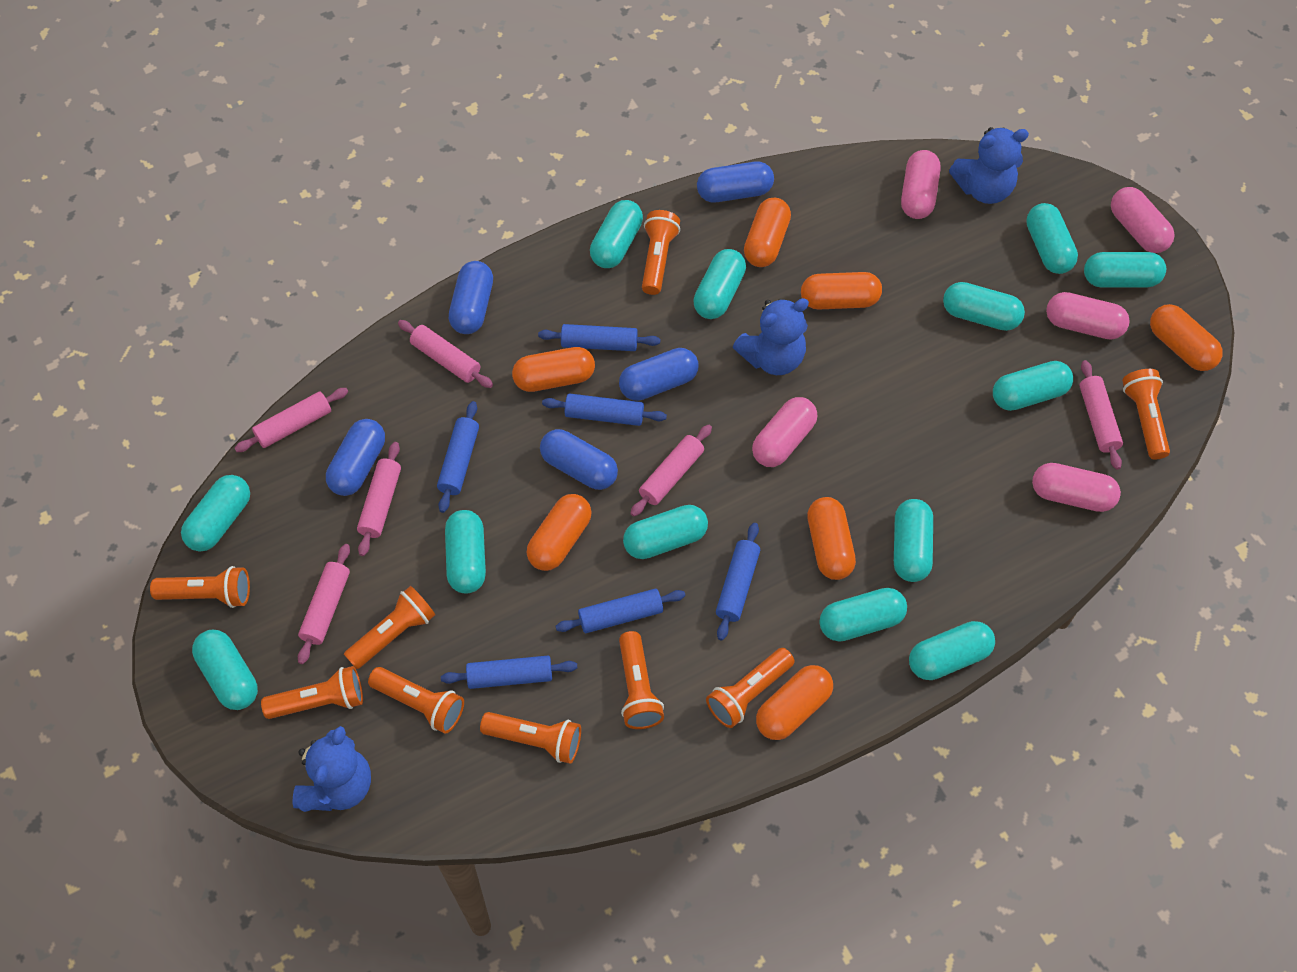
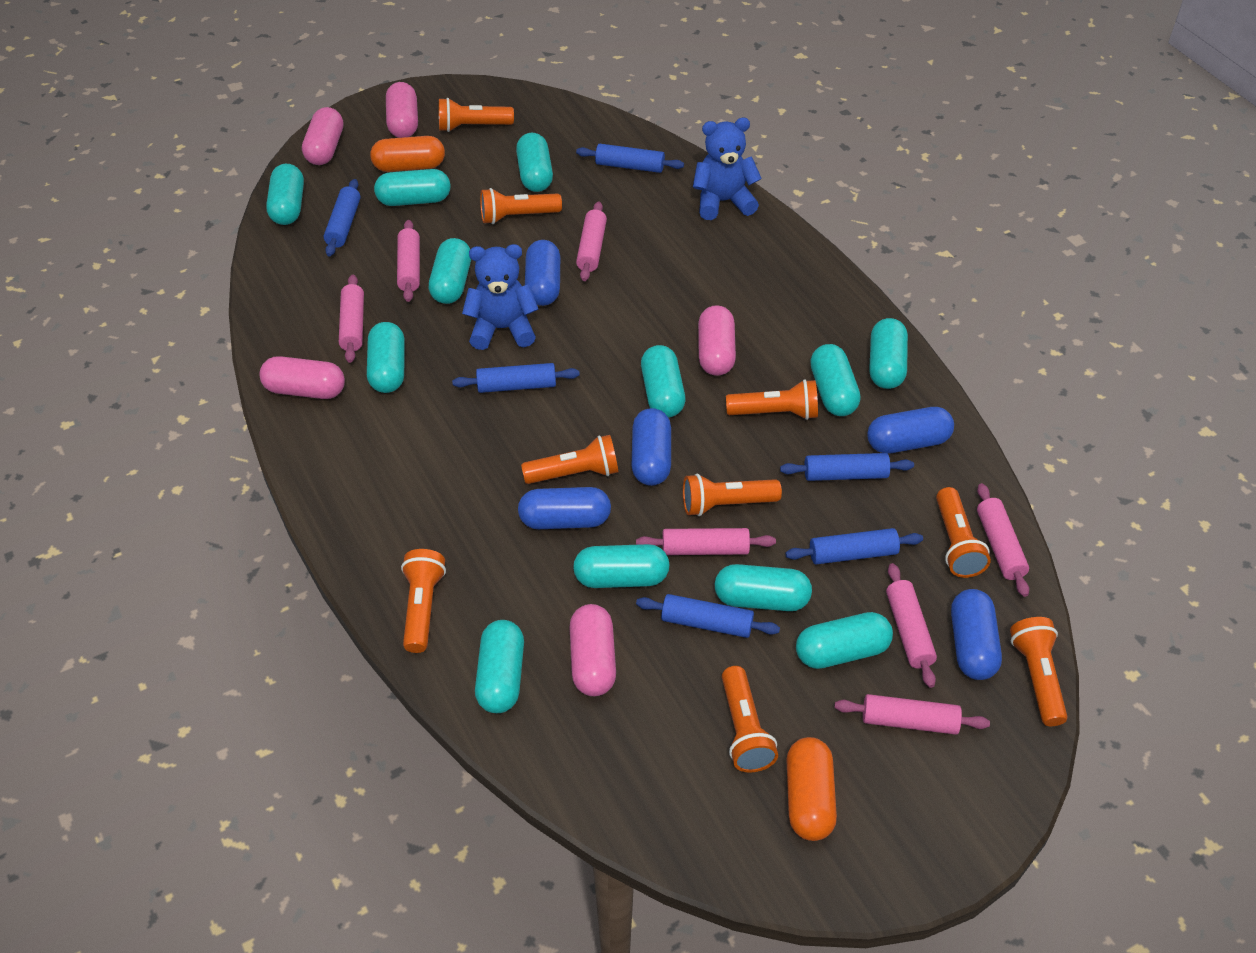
blue teddy bear: 3 -> 2
orange capsule: 7 -> 2
pink rolling pin: 6 -> 7
turquoise capsule: 13 -> 12

